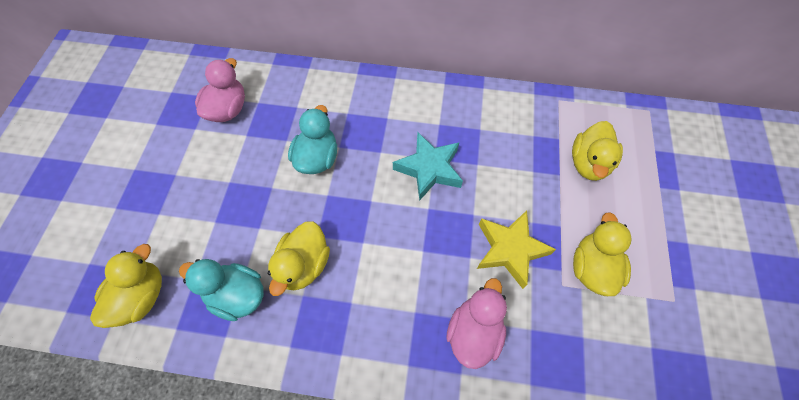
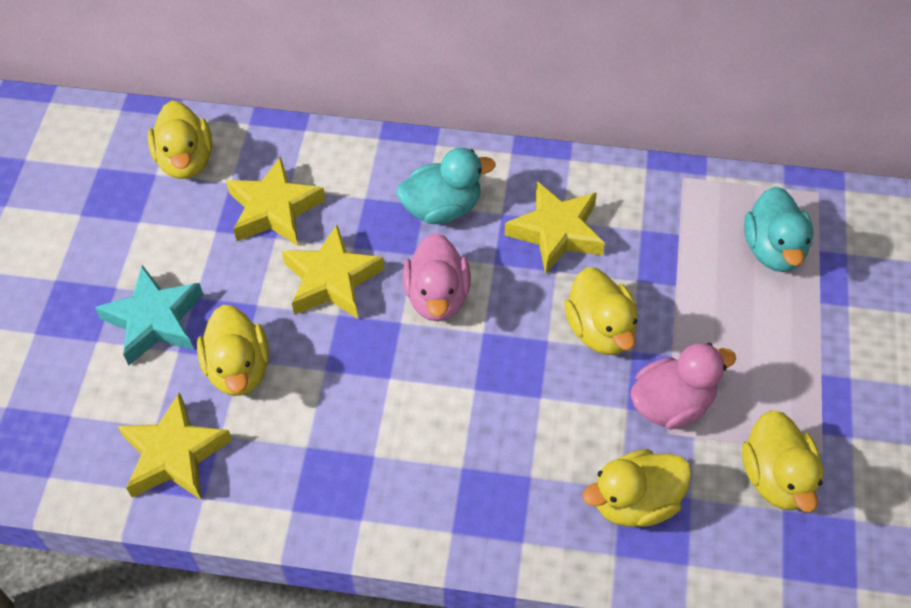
yellow duck: 4 -> 5
yellow star: 1 -> 4

